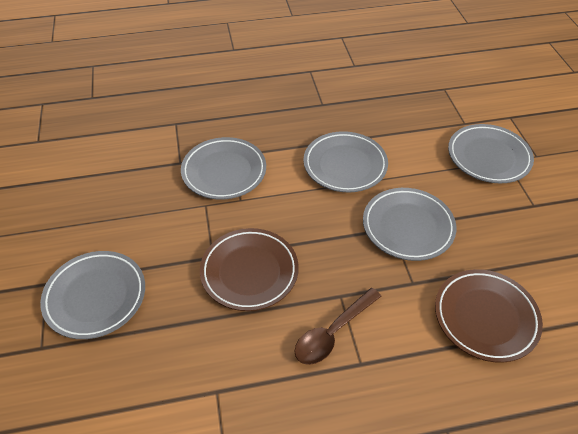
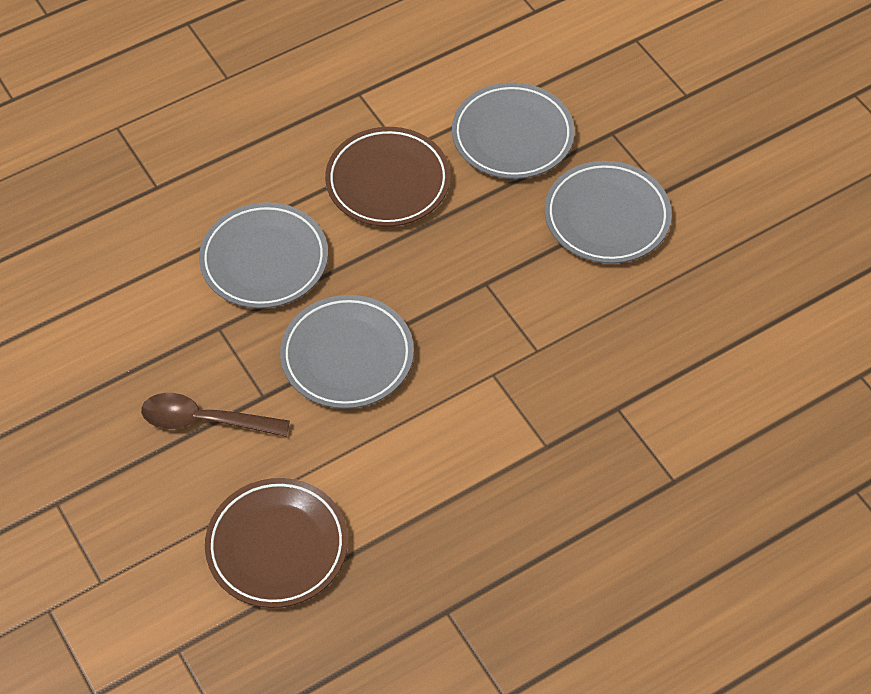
grey plate: 5 -> 4

